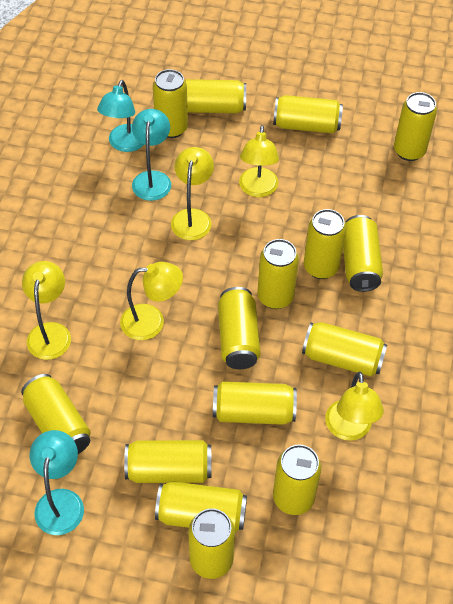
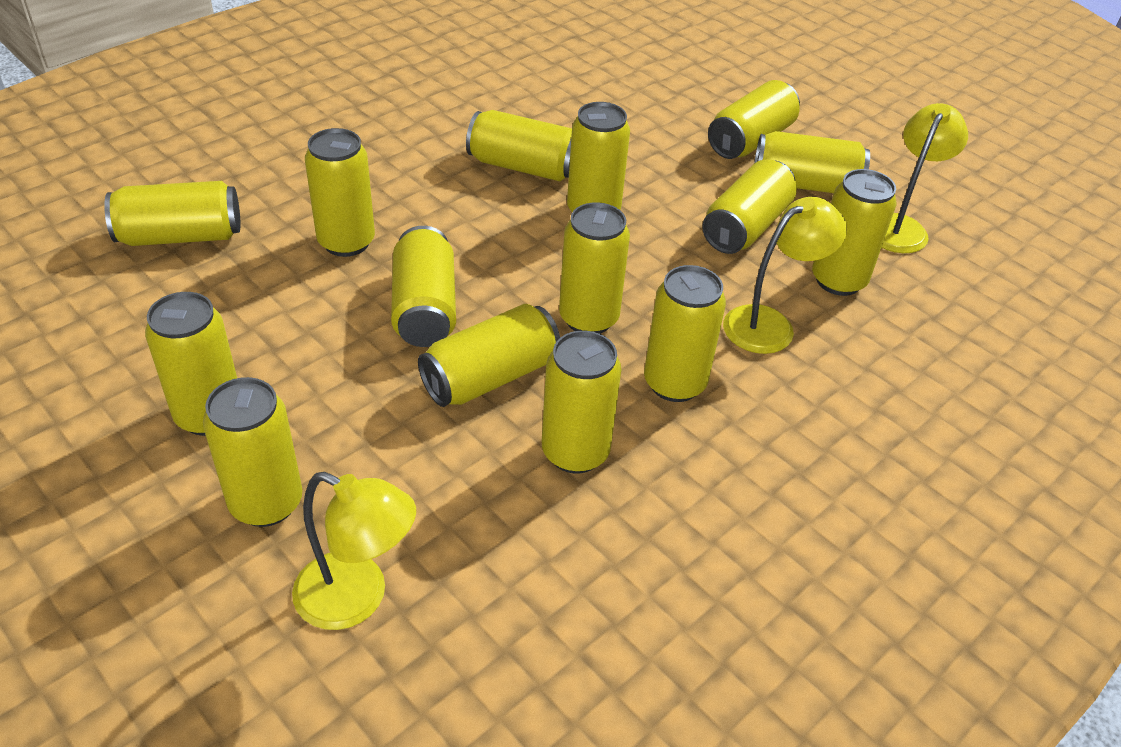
turquoise lamp: 3 -> 0
yellow lamp: 5 -> 3

